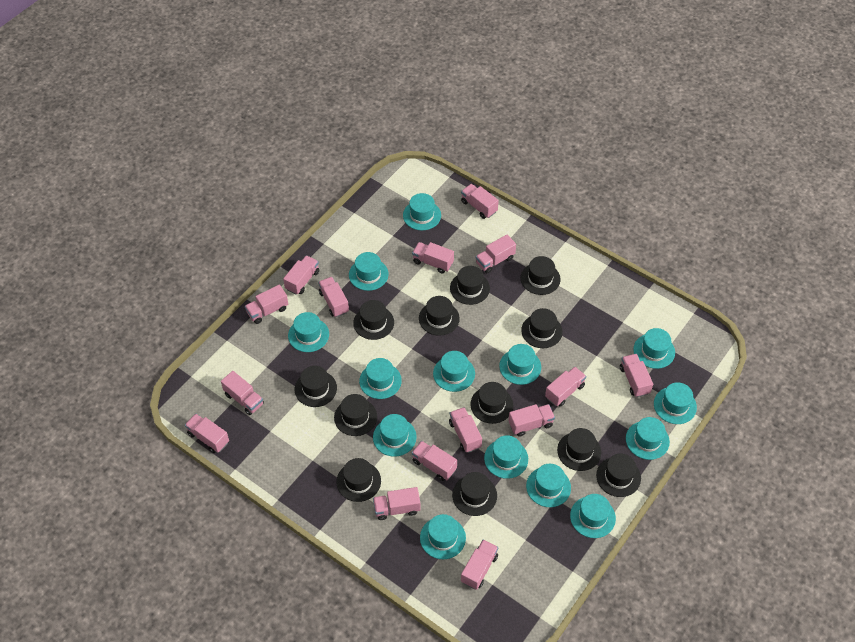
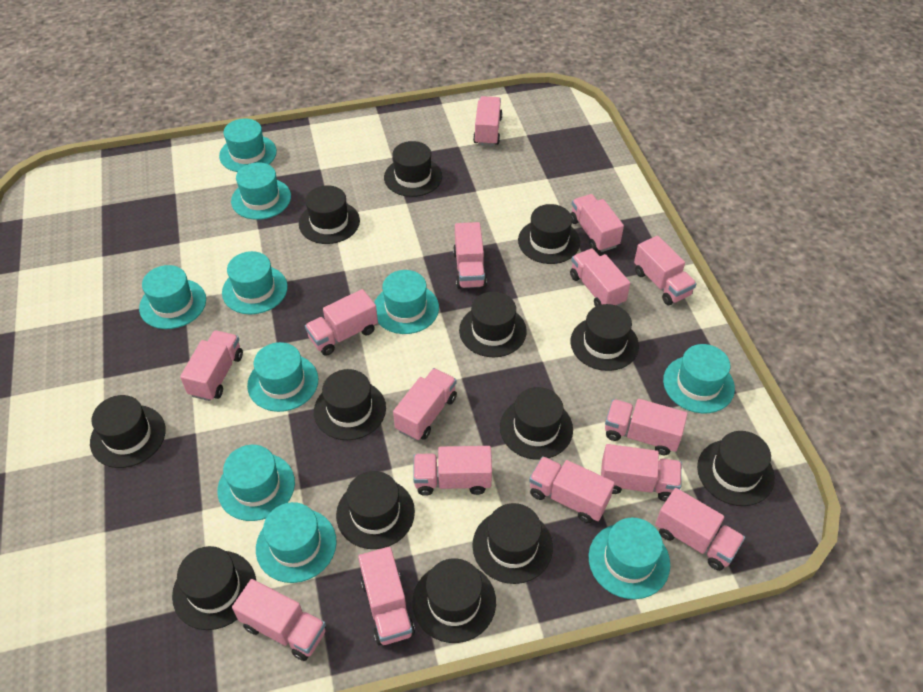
black hat: 12 -> 13
turquoise hat: 14 -> 10

